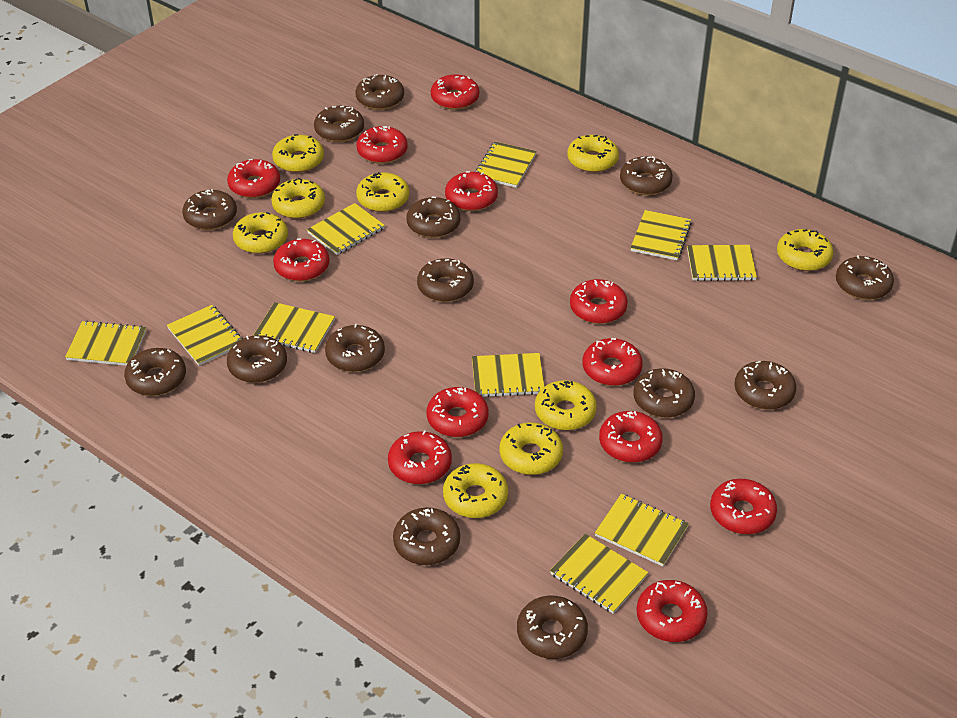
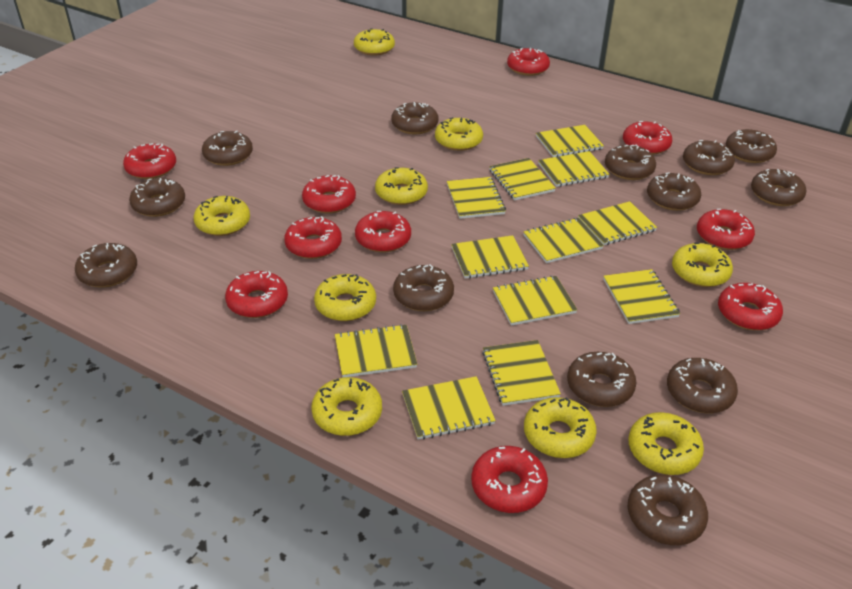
brown donut: 14 -> 13
red donut: 12 -> 10
yellow notebook: 10 -> 12

